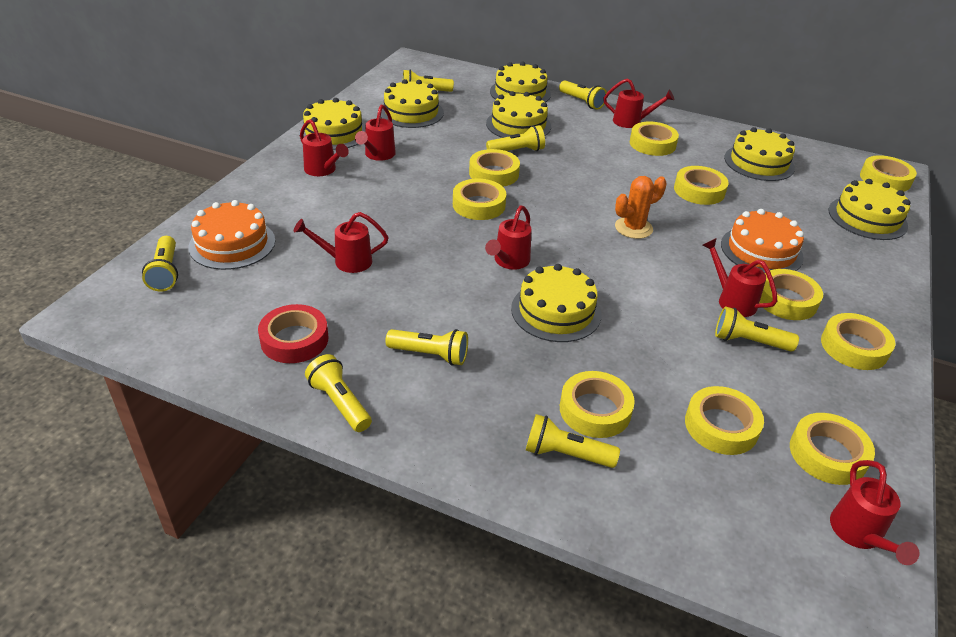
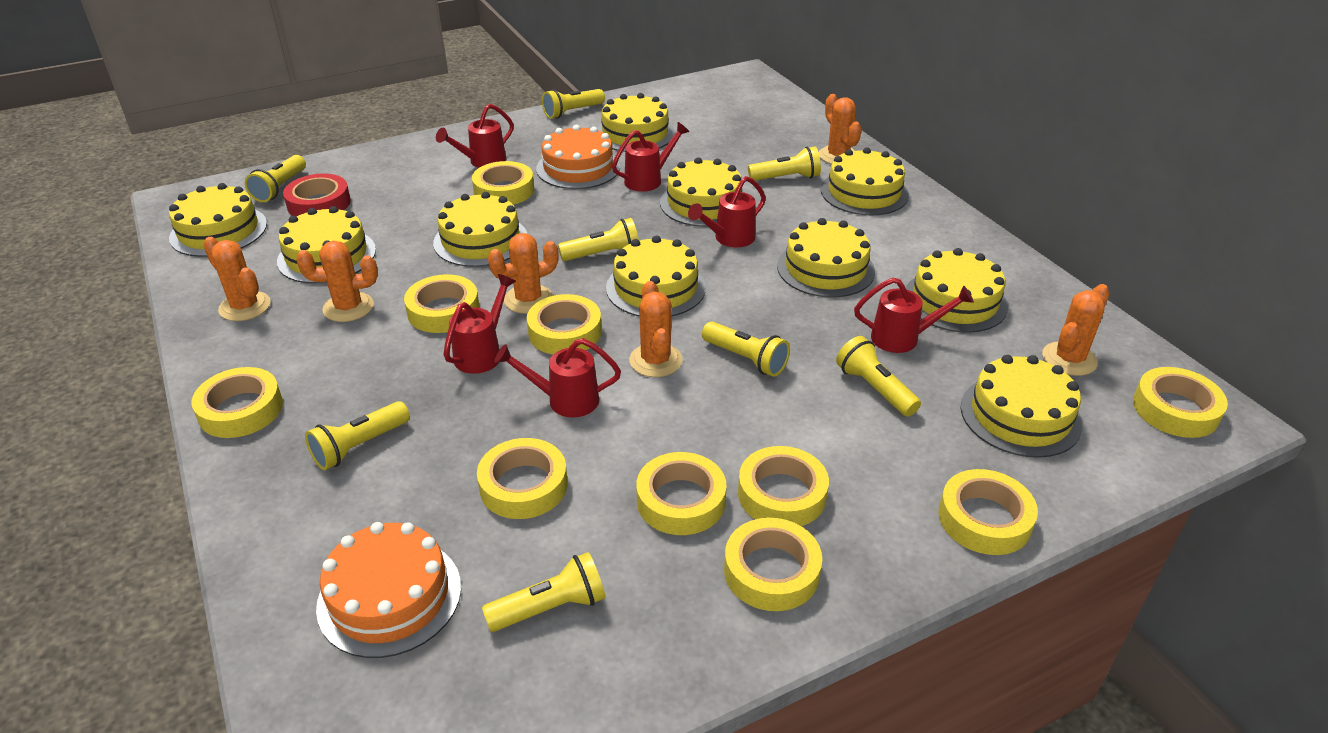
orange cactus: 1 -> 6
red watering can: 7 -> 6
yellow cake: 7 -> 10

